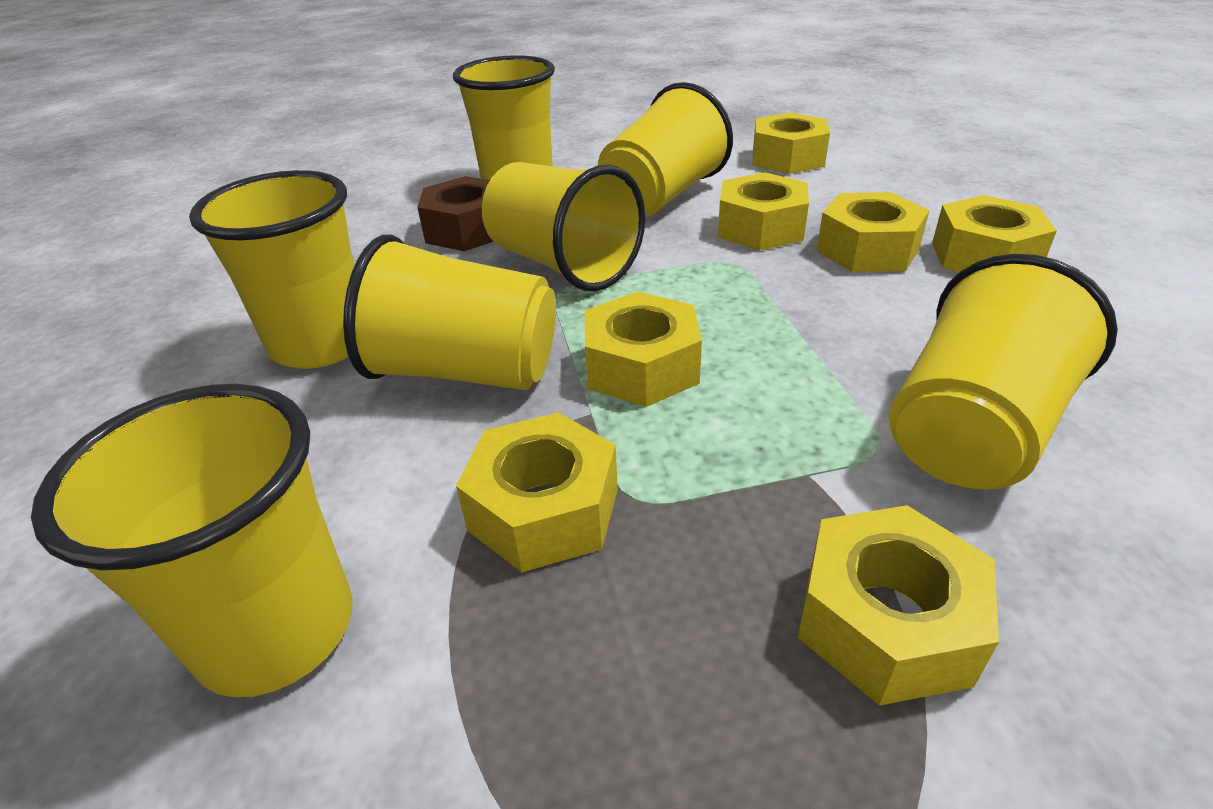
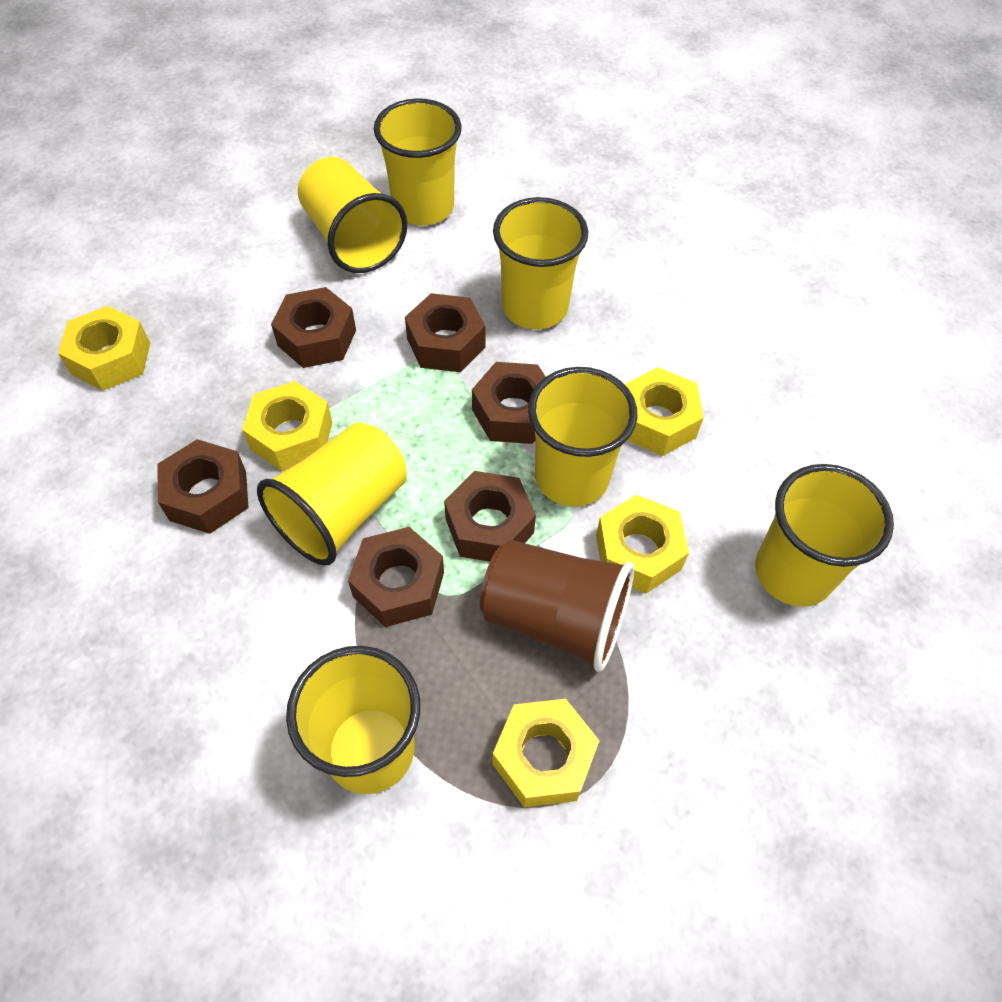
brown cup: 0 -> 1
brown nut: 1 -> 6
yellow nut: 7 -> 5

